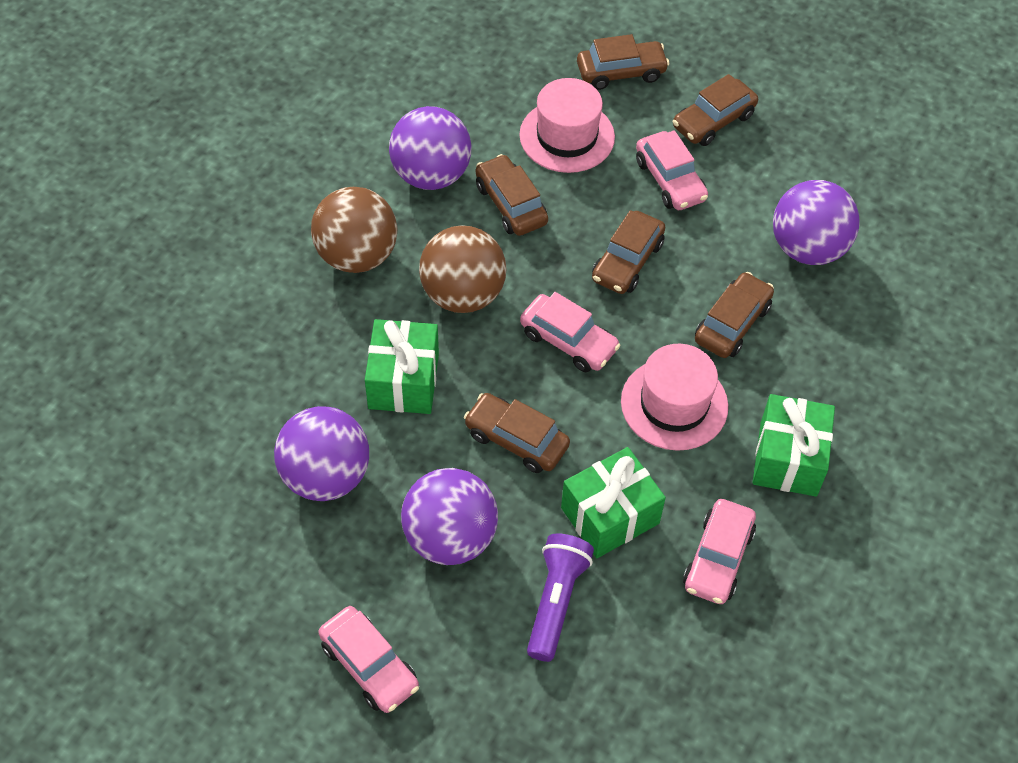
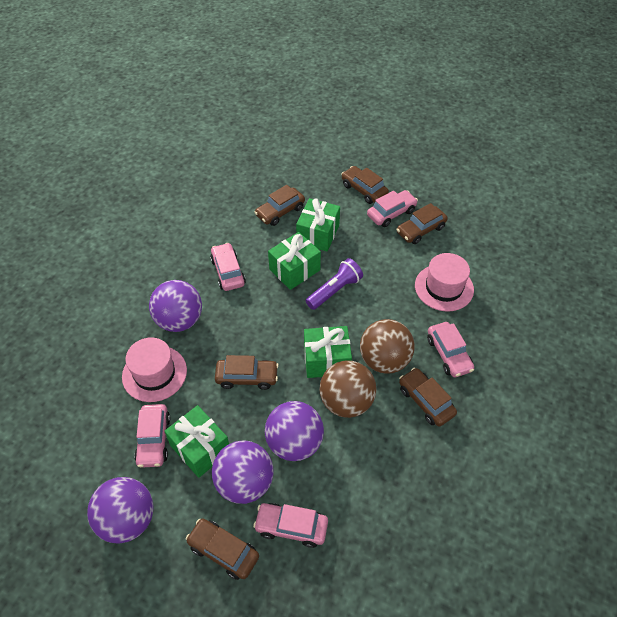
green gift: 3 -> 4
pink car: 4 -> 5

